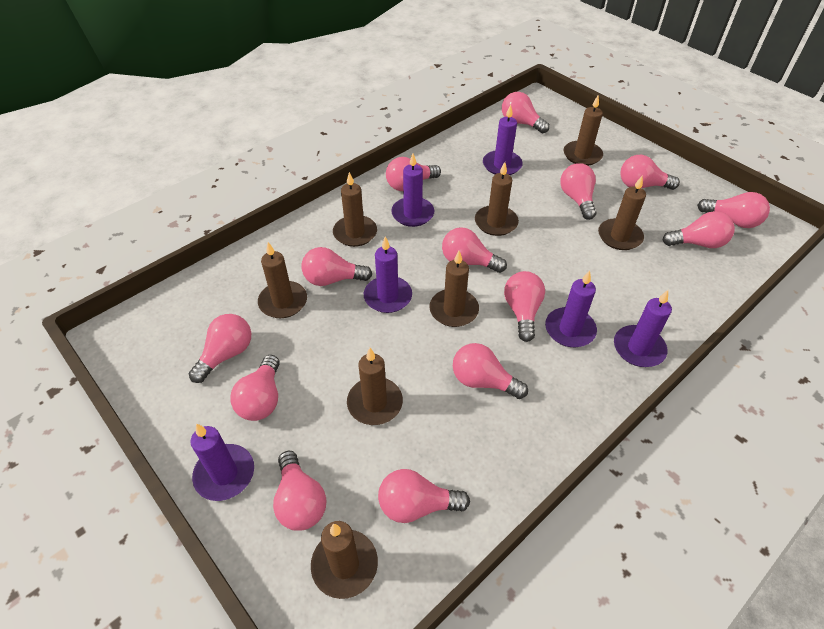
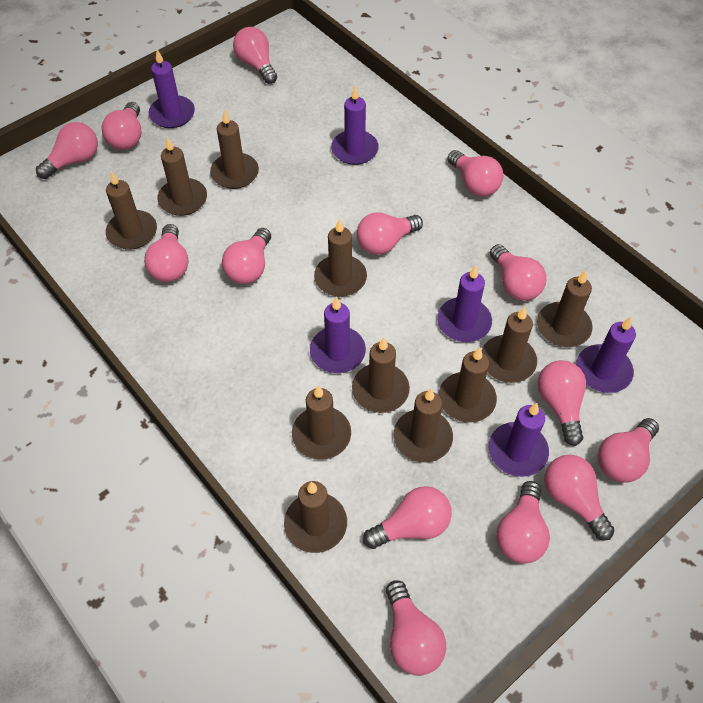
brown candle: 8 -> 11

